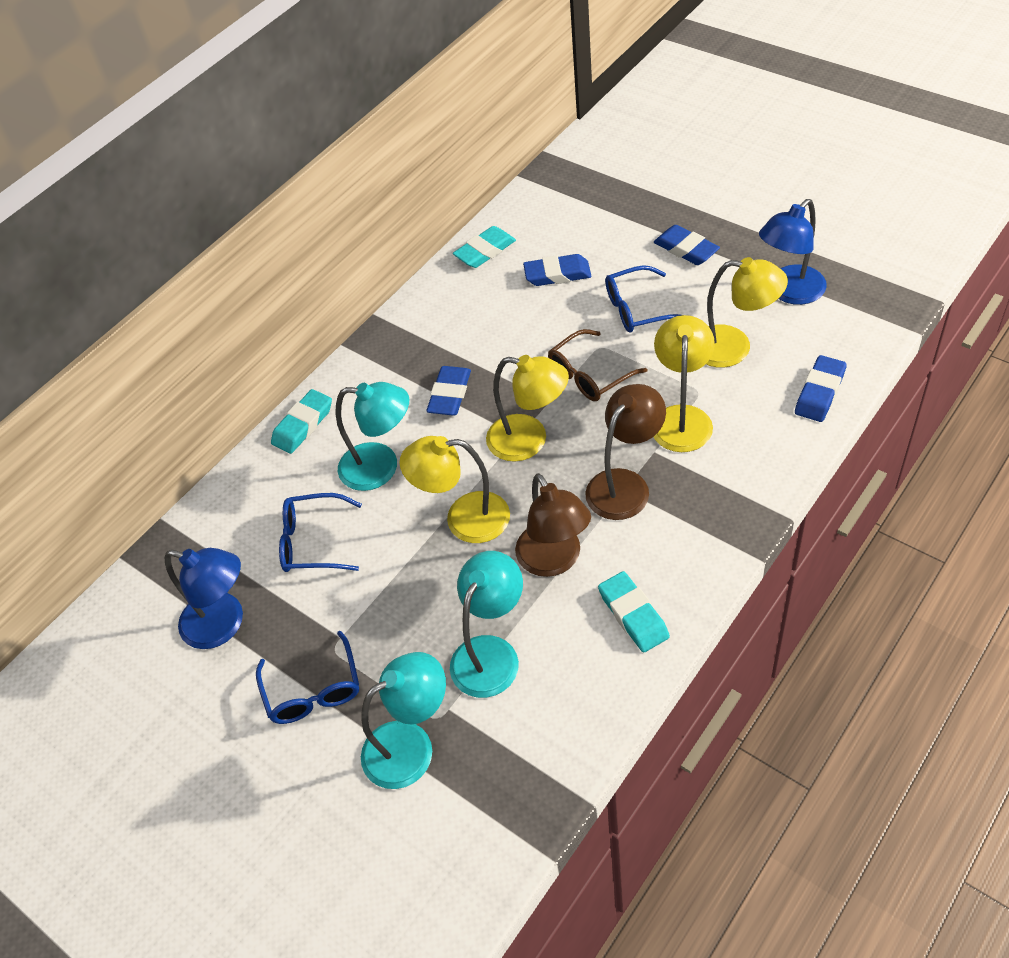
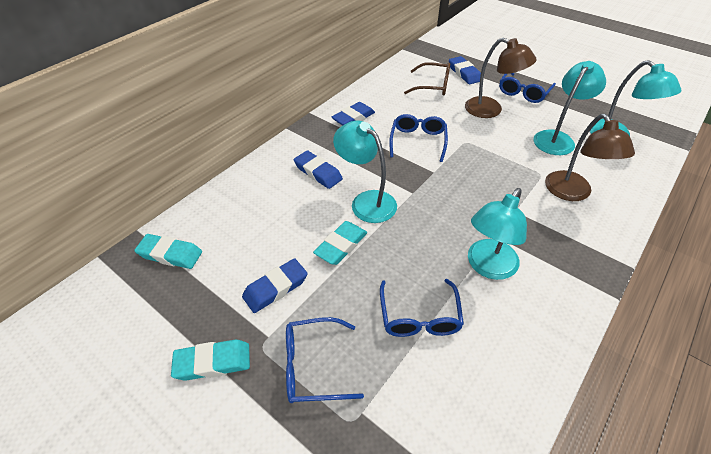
blue glasses: 3 -> 4
blue lamp: 2 -> 0
turquoise lamp: 3 -> 4
yellow lamp: 4 -> 0

